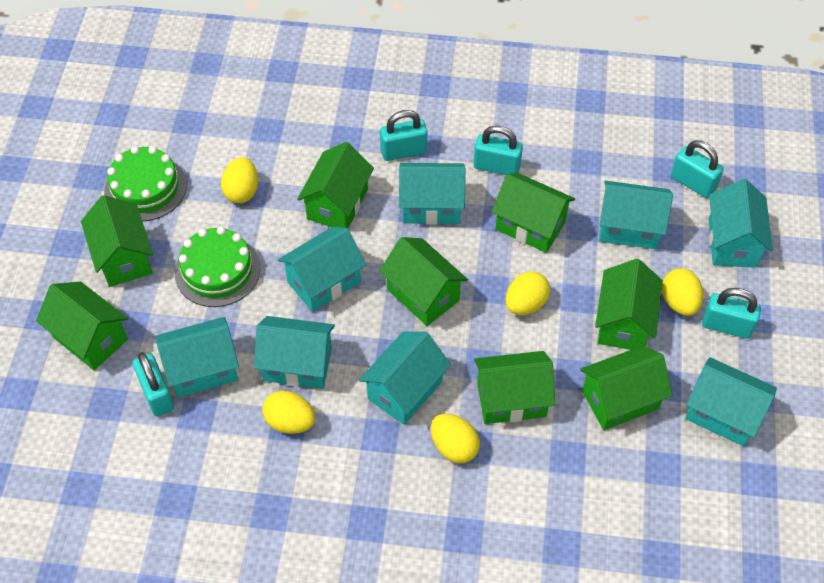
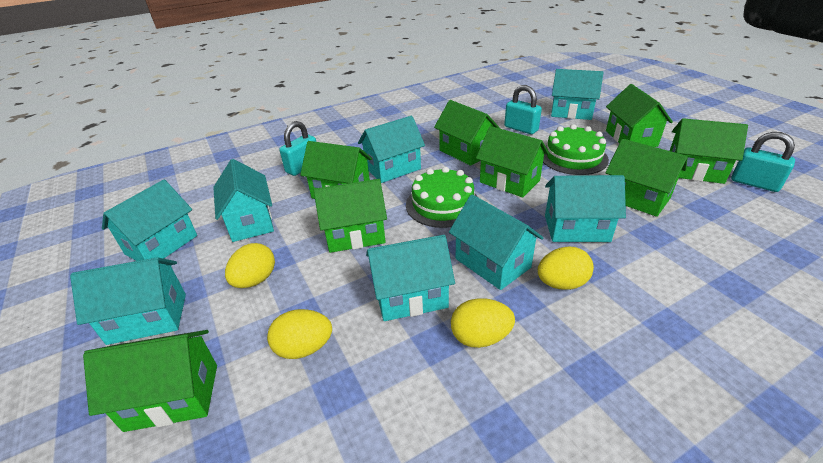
turquoise padlock: 5 -> 3
yellow egg: 5 -> 4

